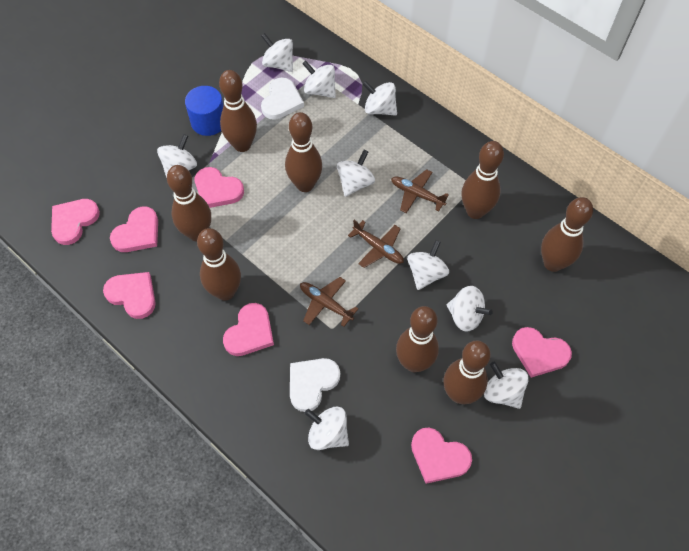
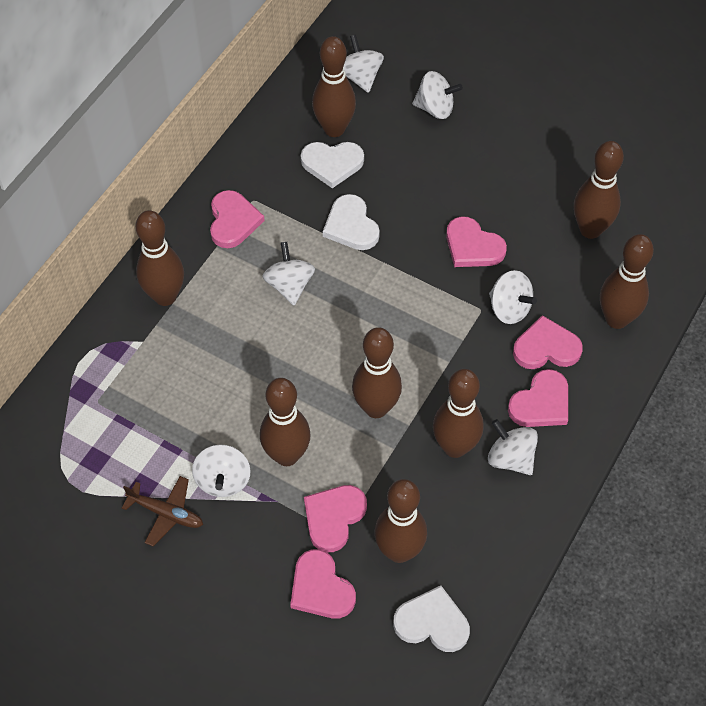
blue cylinder: 1 -> 0
brown plane: 3 -> 1
pink heart: 7 -> 6
white heart: 2 -> 3
white spinning top: 9 -> 6

